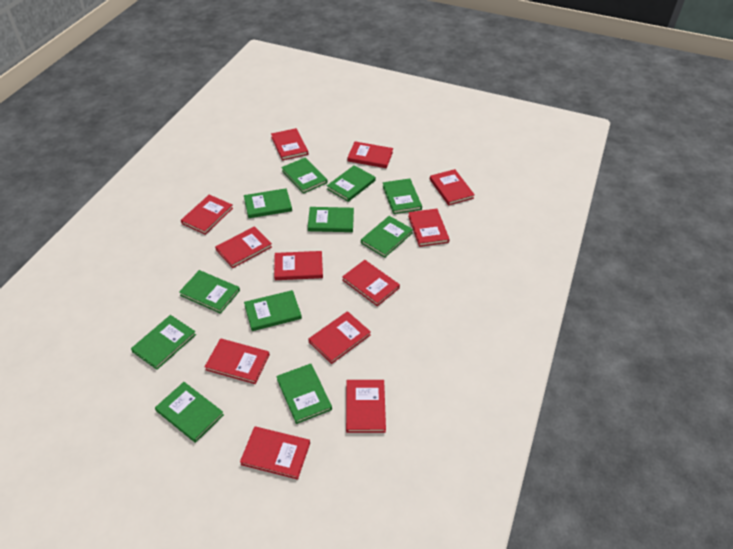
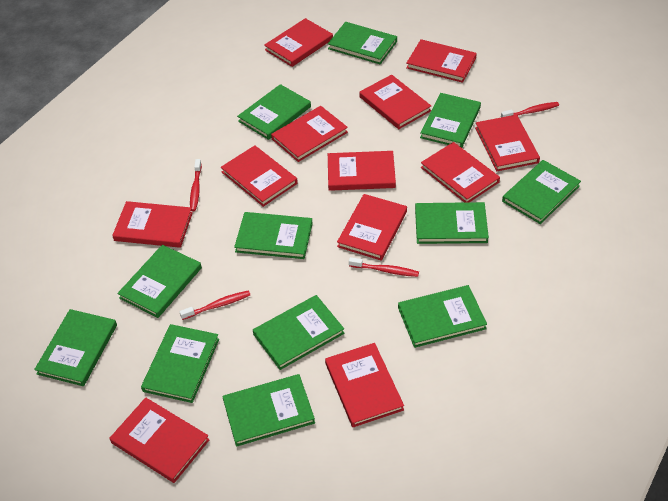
green book: 11 -> 12
red toothbrush: 0 -> 4

